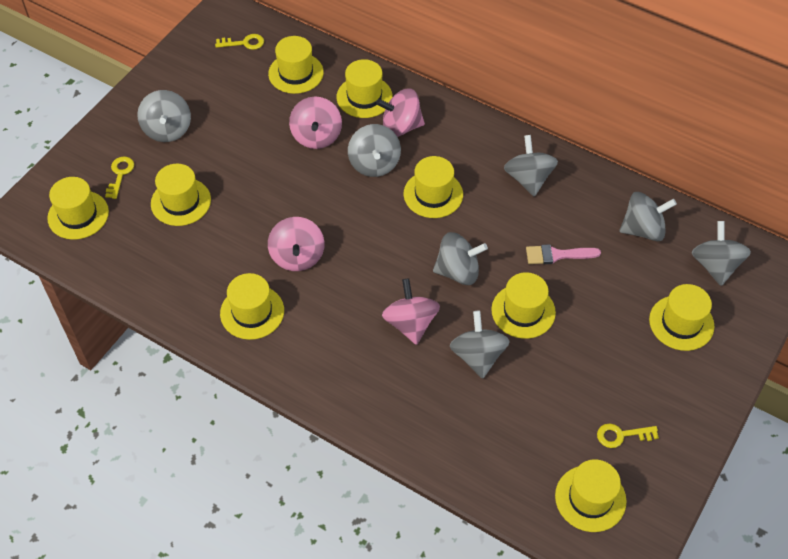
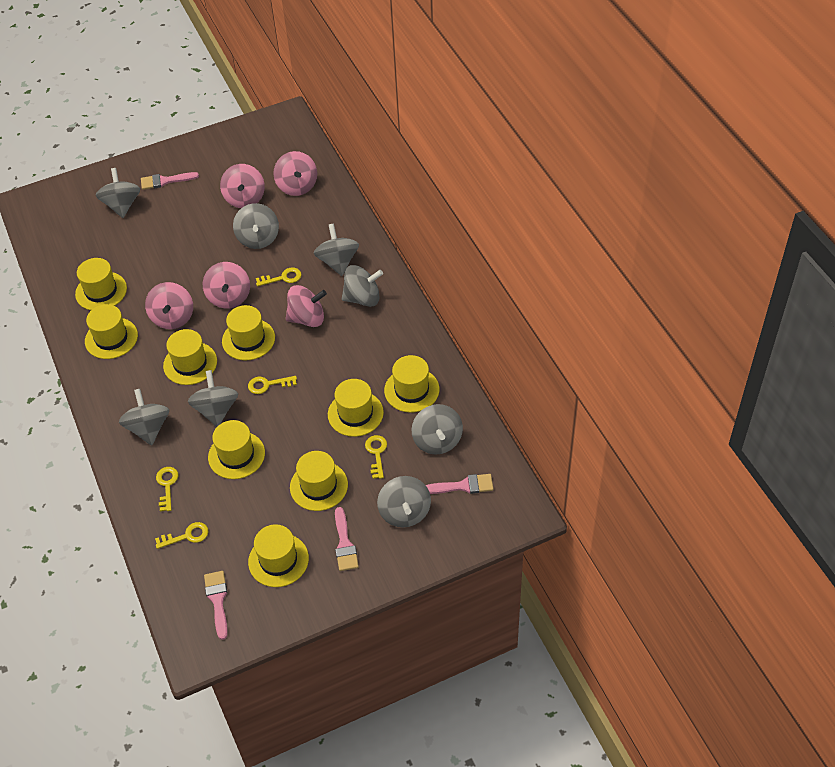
grey spinning top: 7 -> 8
pink brush: 1 -> 4
pink spinning top: 4 -> 5
yellow key: 3 -> 5

